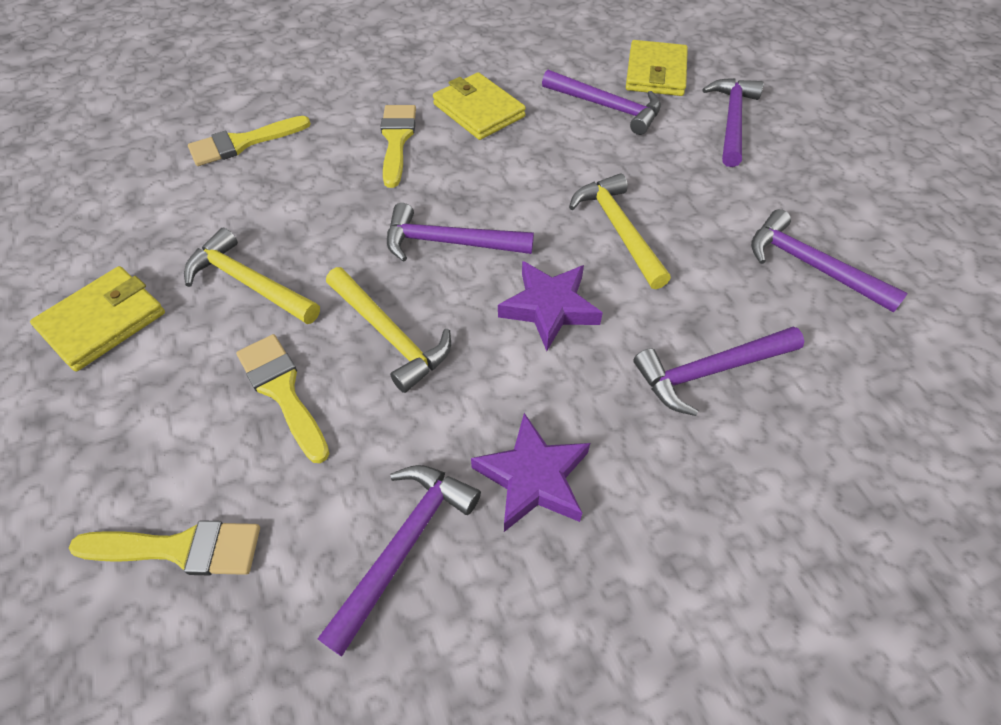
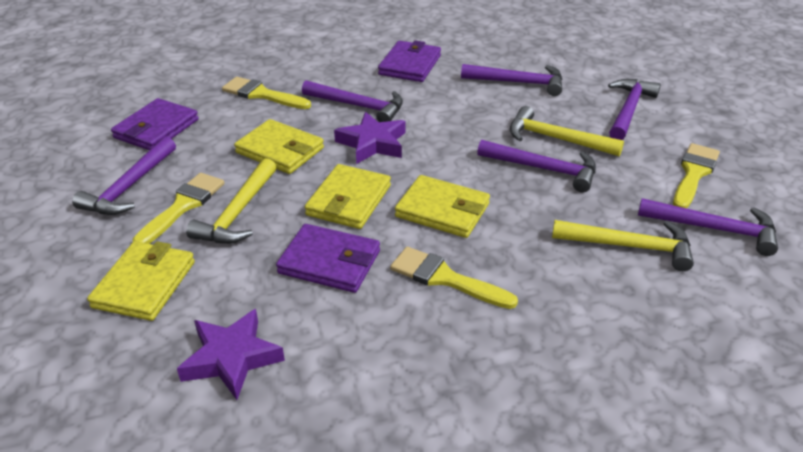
purple wallet: 0 -> 3
yellow wallet: 3 -> 4

